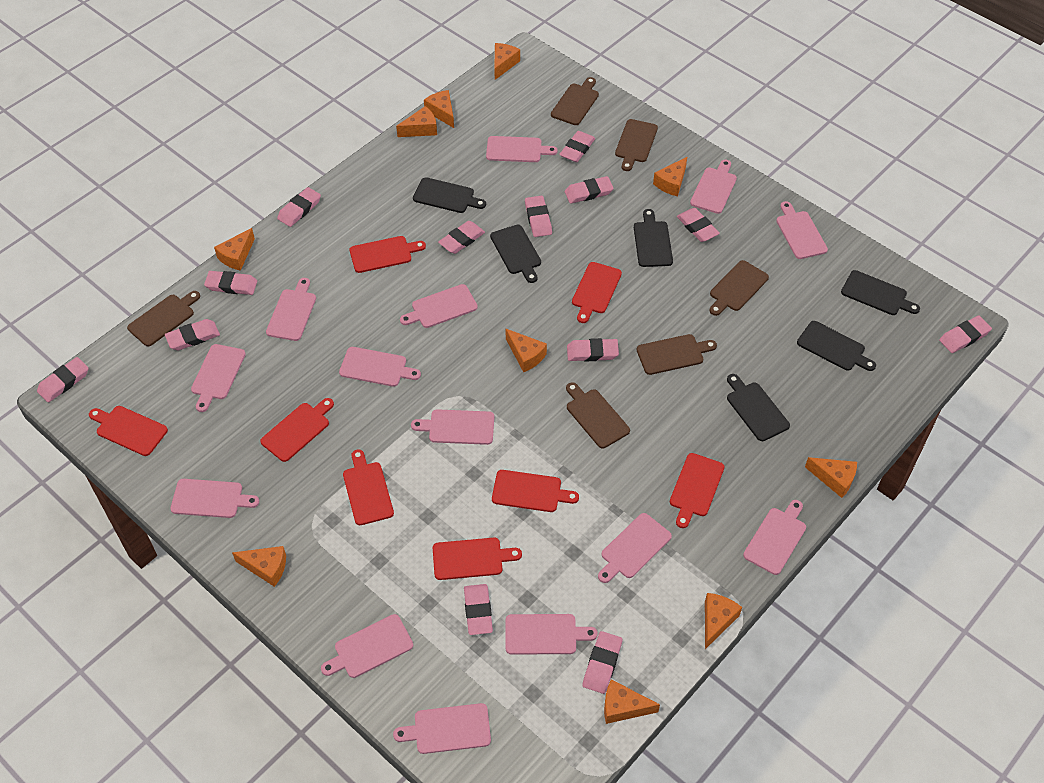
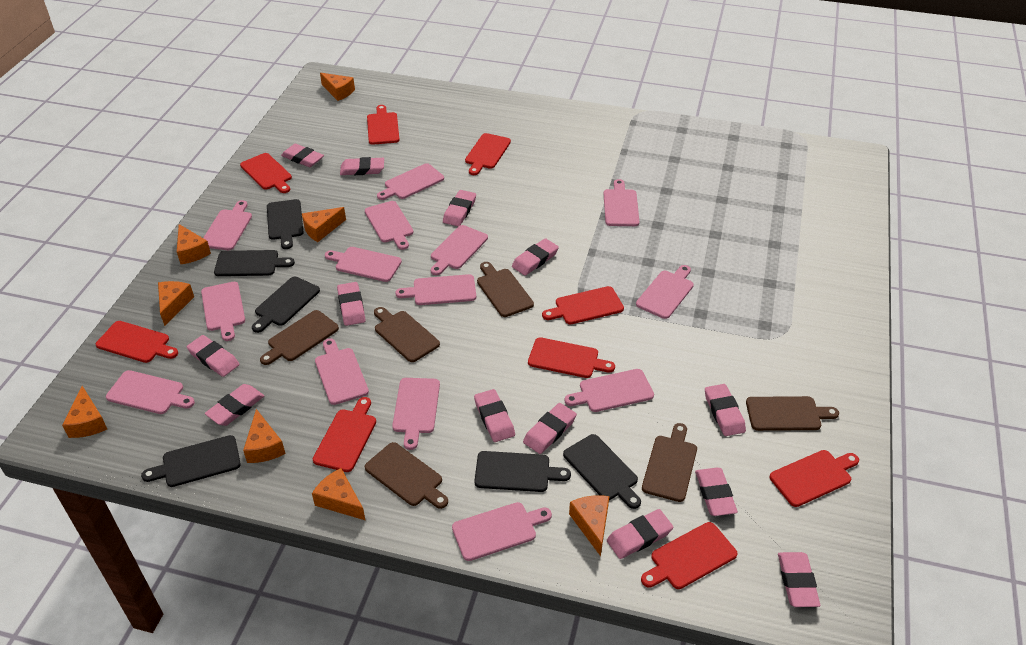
orange cheese: 10 -> 8
red cutting board: 8 -> 9

